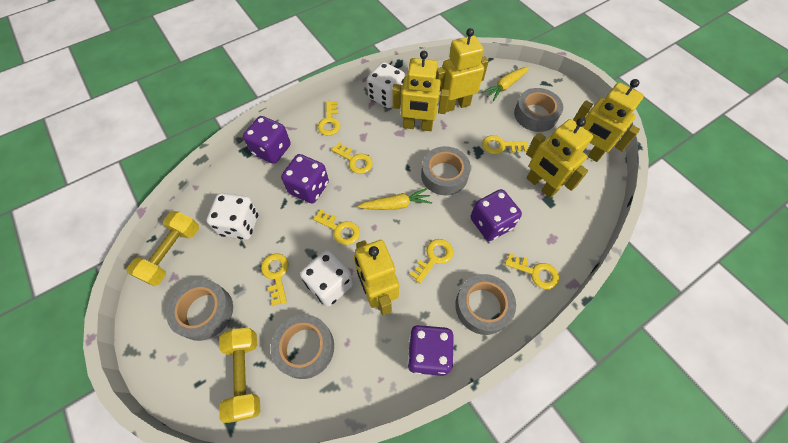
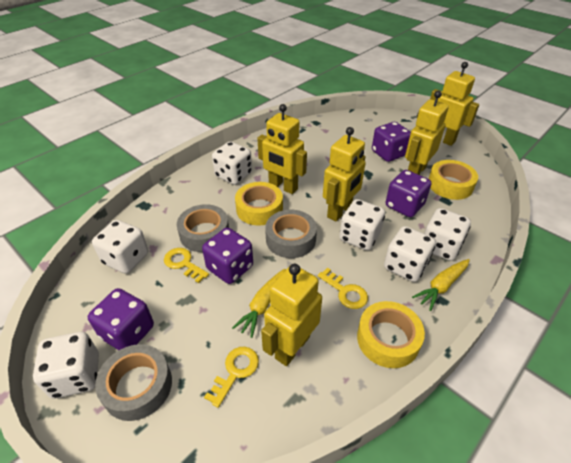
grey tape: 5 -> 3
white dice: 3 -> 6
yellow dumbbell: 2 -> 0
yellow key: 7 -> 3
yellow tape: 0 -> 3

